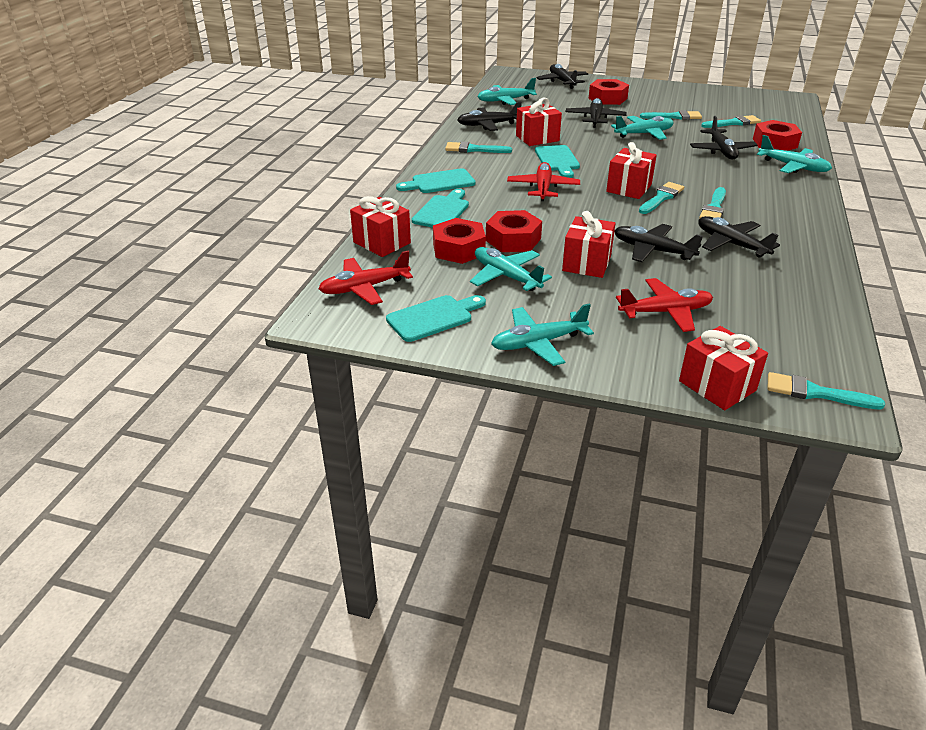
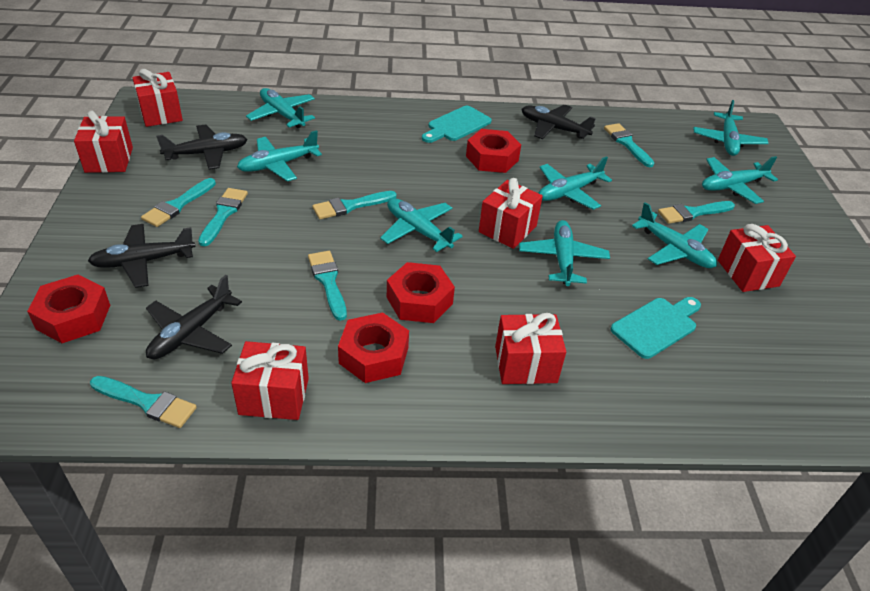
black plane: 6 -> 4
red gift: 5 -> 6
red plane: 3 -> 0
turquoise brush: 6 -> 7
turquoise cutting board: 4 -> 2
turquoise plane: 5 -> 8

